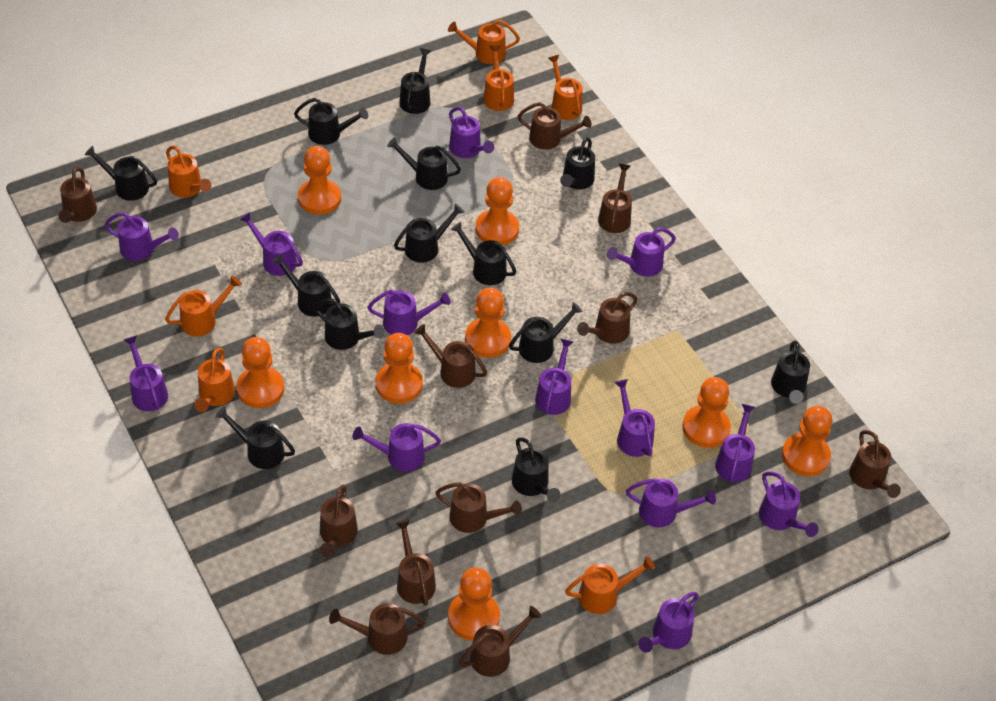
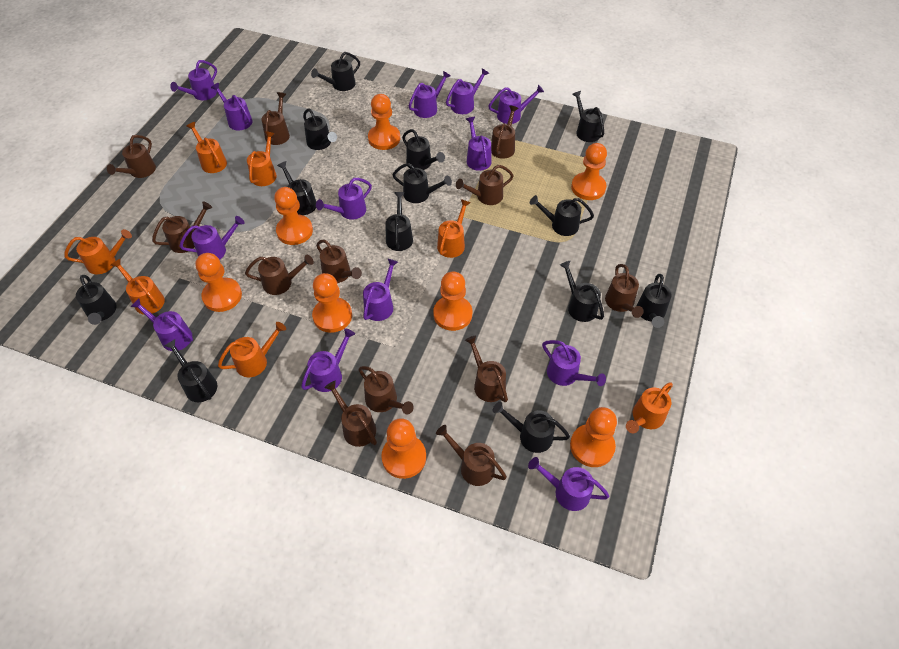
brown watering can: 11 -> 12

